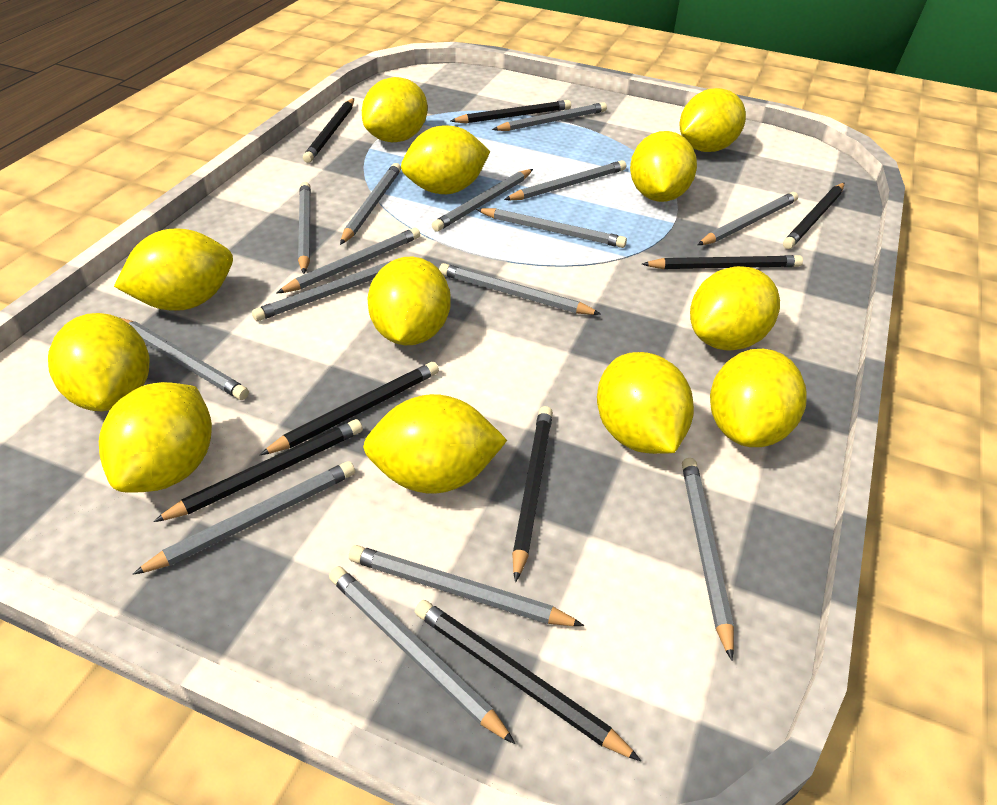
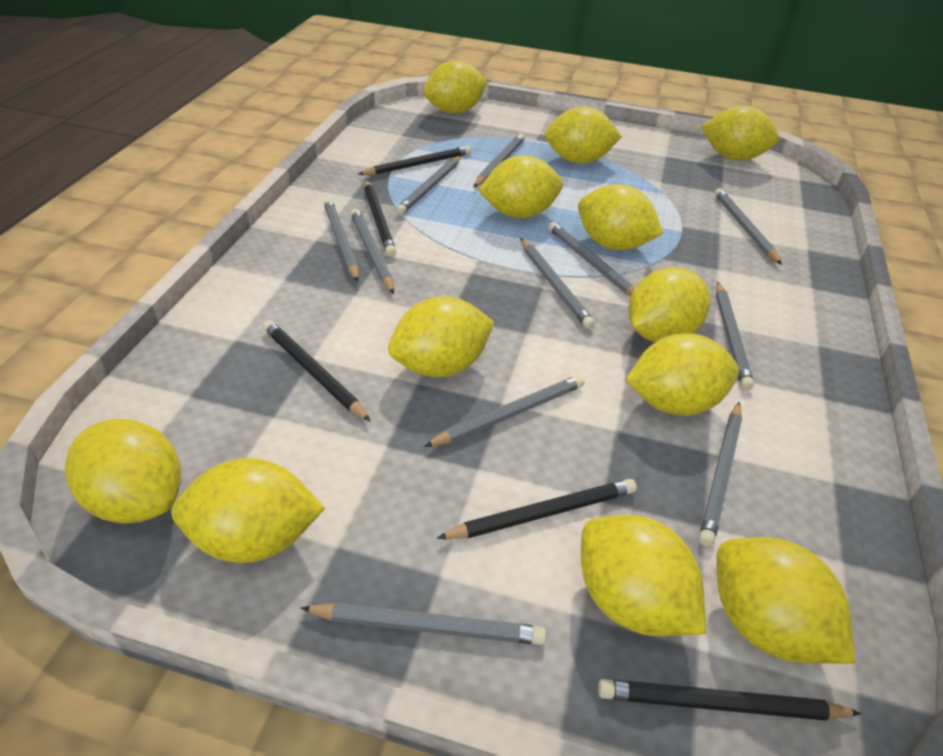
black pencil: 8 -> 5
grey pencil: 15 -> 11

